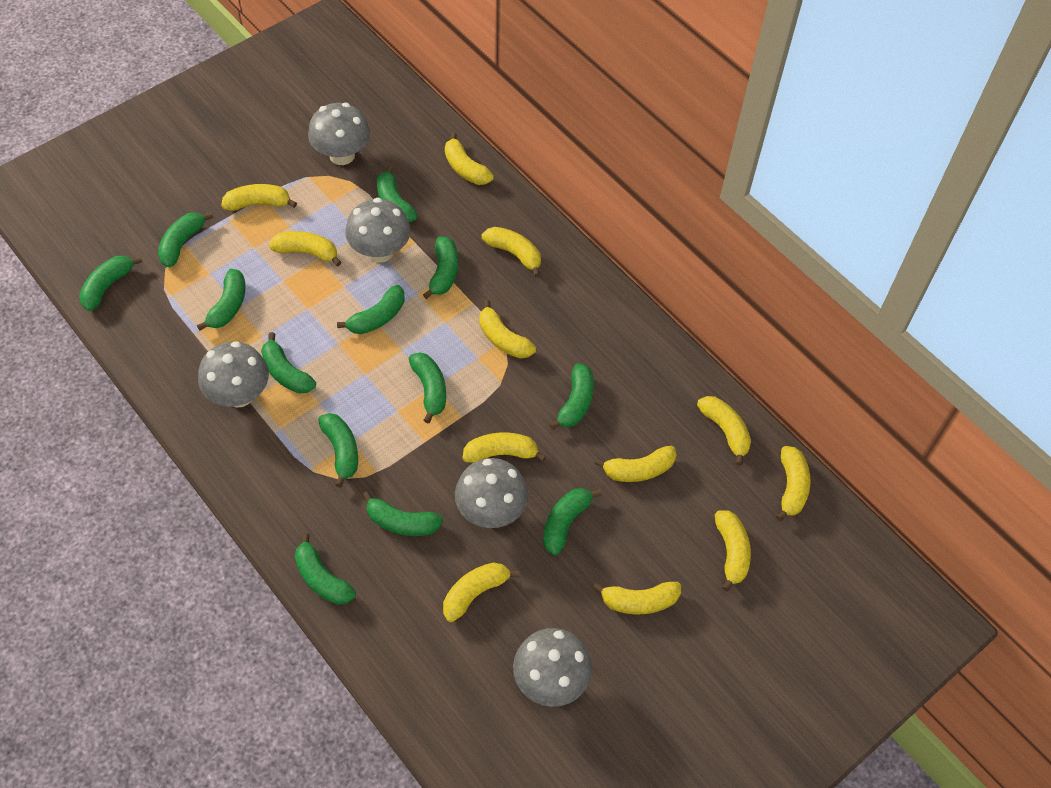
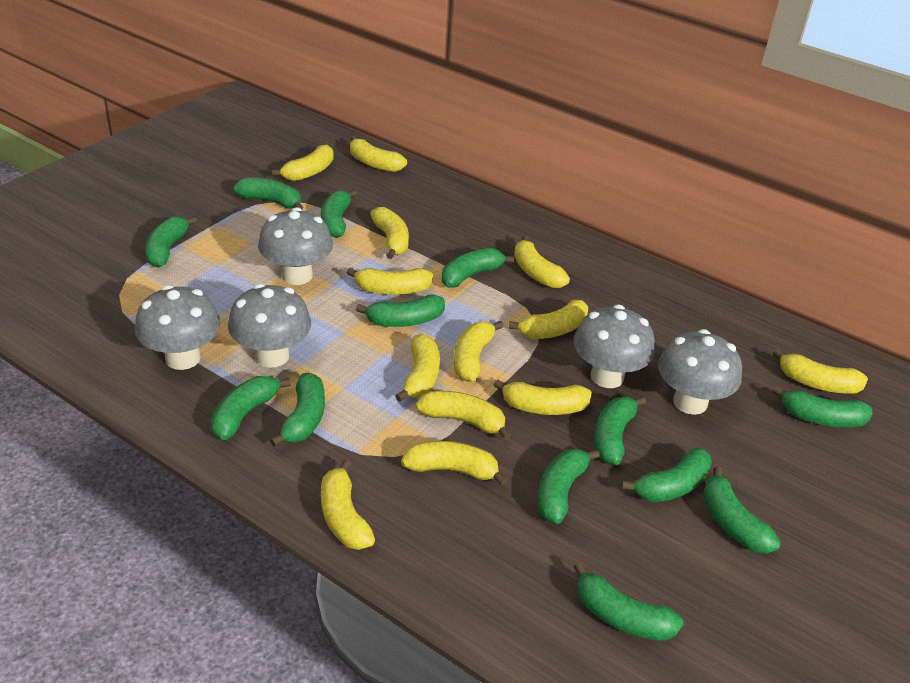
yellow banana: 12 -> 13

